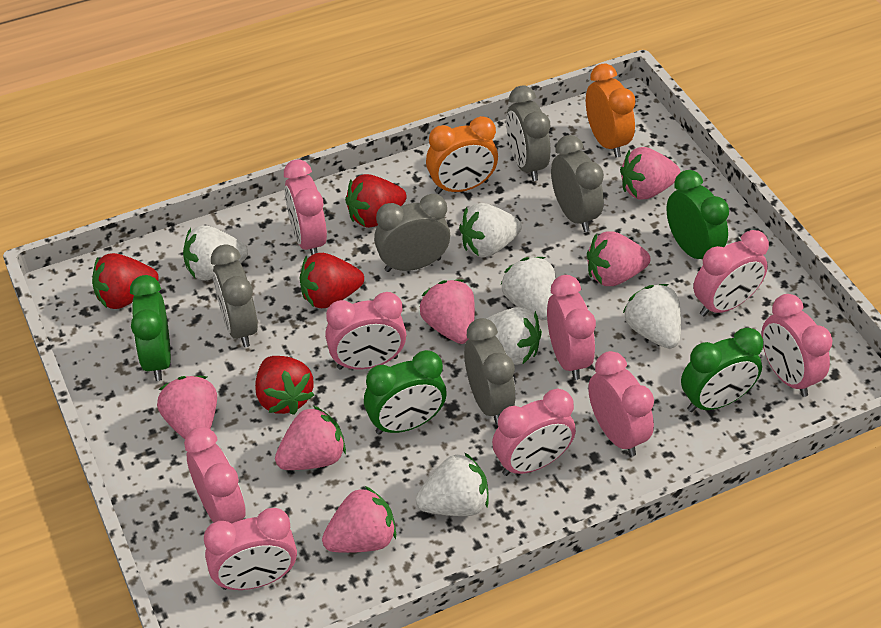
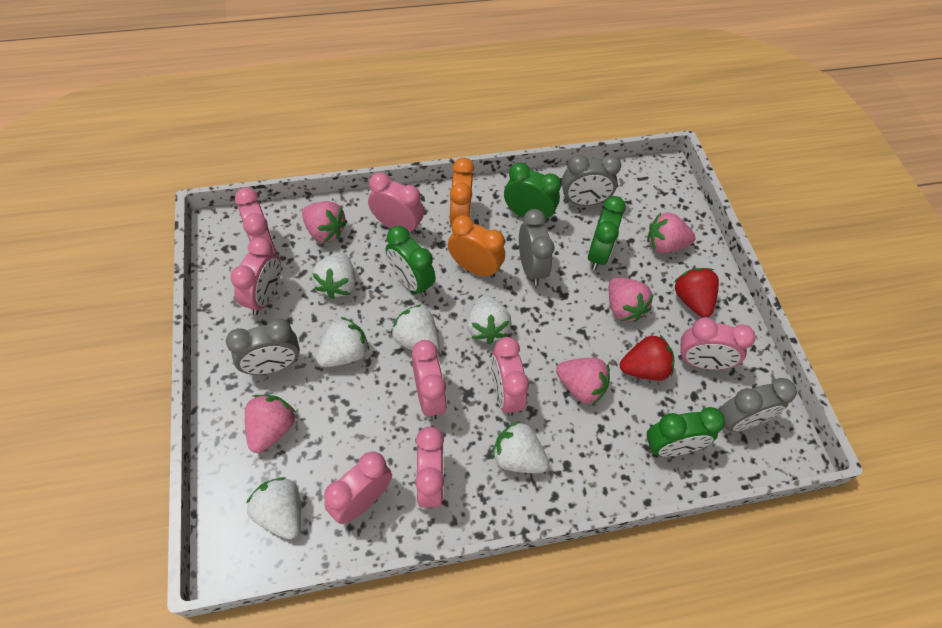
grey clock: 5 -> 4
pink clock: 9 -> 8
pink strawberry: 6 -> 5
red strawberry: 4 -> 2

